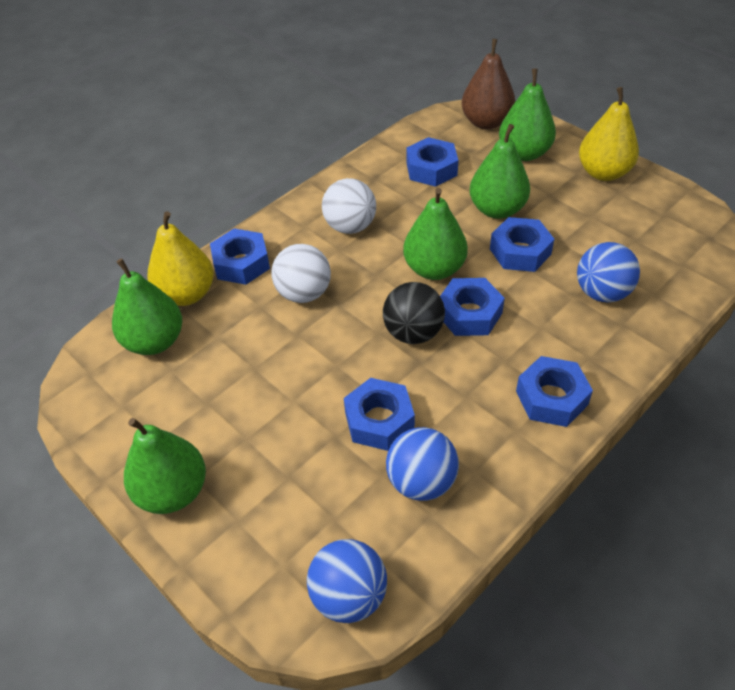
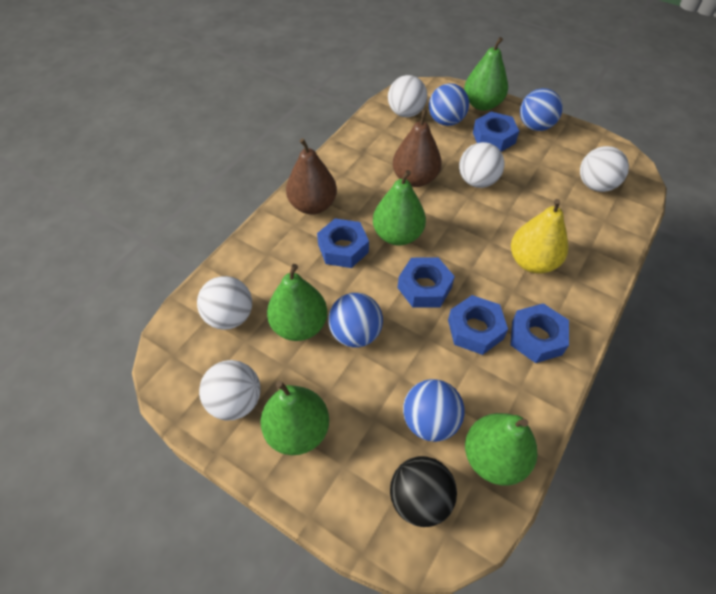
blue ball: 3 -> 4
blue nut: 6 -> 5
brown pear: 1 -> 2
white ball: 2 -> 5
yellow pear: 2 -> 1

